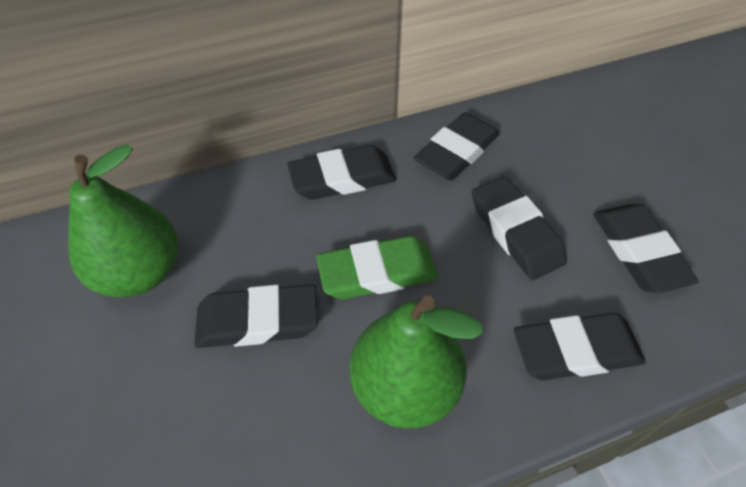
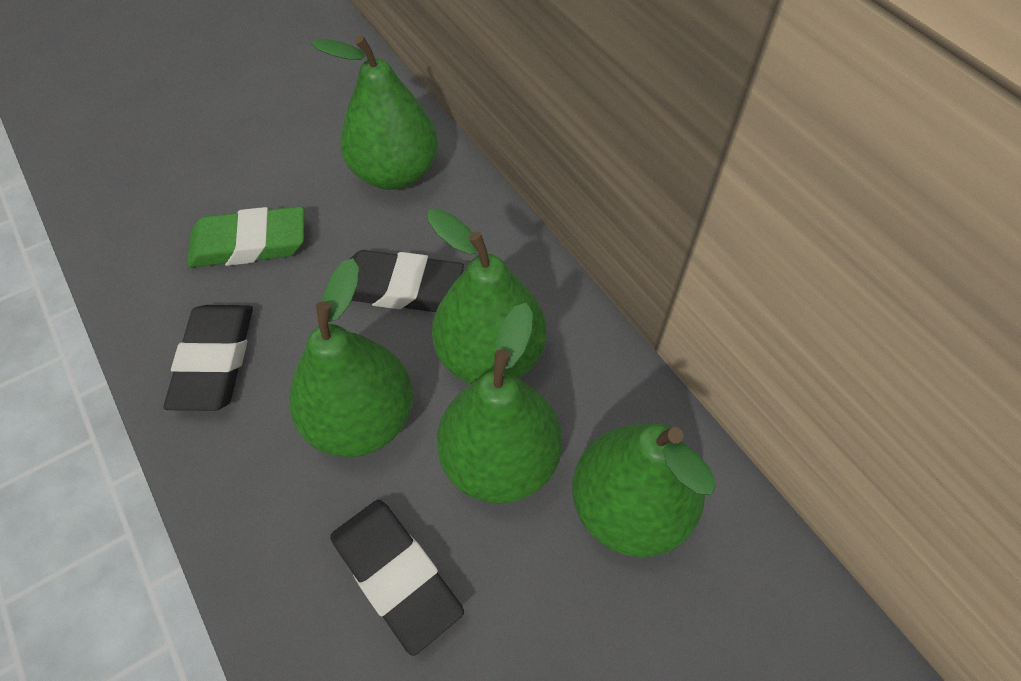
black eraser: 6 -> 3
green pear: 2 -> 5

